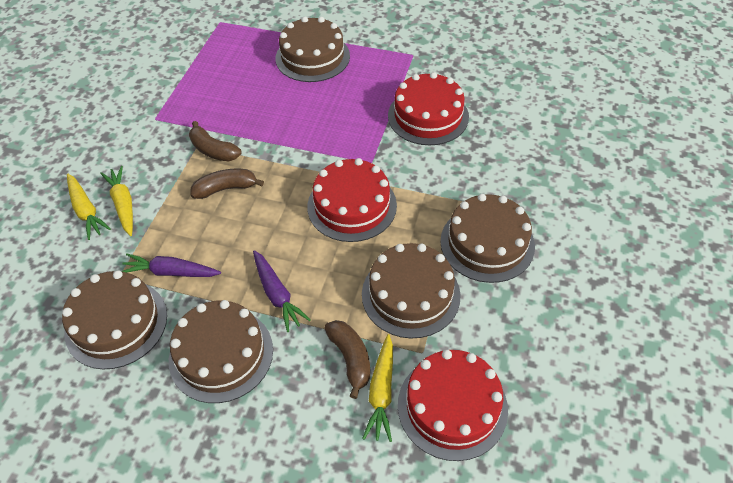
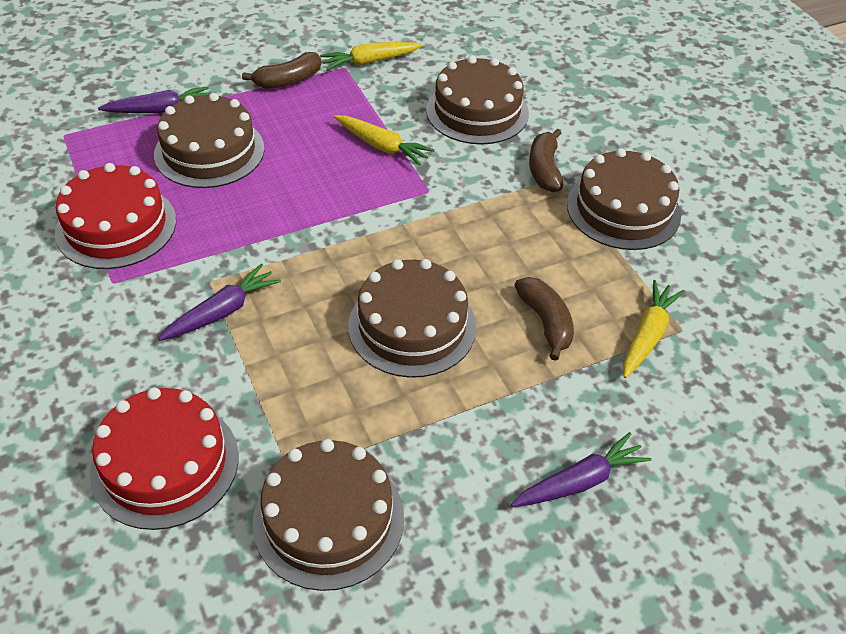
purple carrot: 2 -> 3
red cake: 3 -> 2

